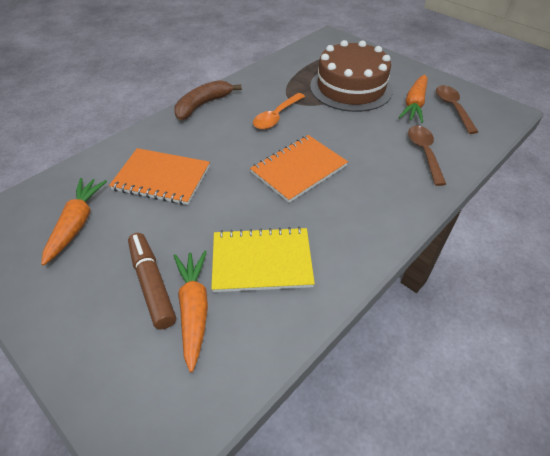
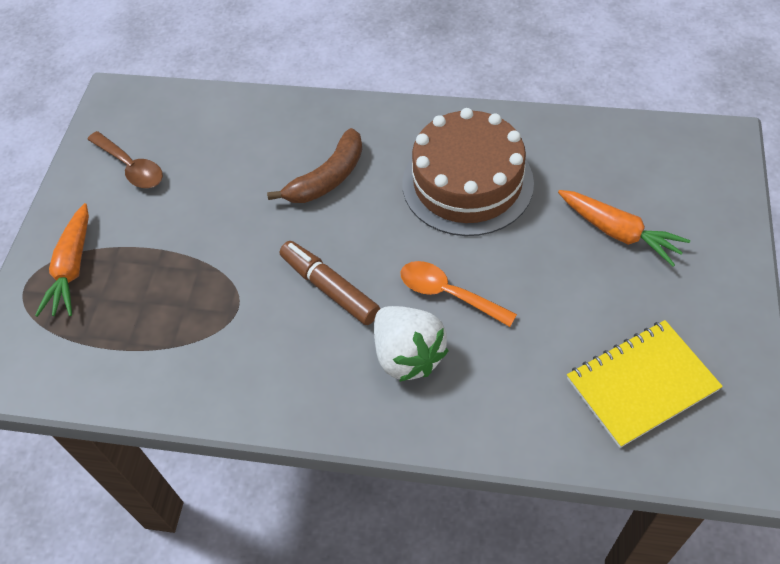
brown spoon: 2 -> 1
orange carrot: 3 -> 2
orange notebook: 2 -> 0
white strawberry: 0 -> 1

